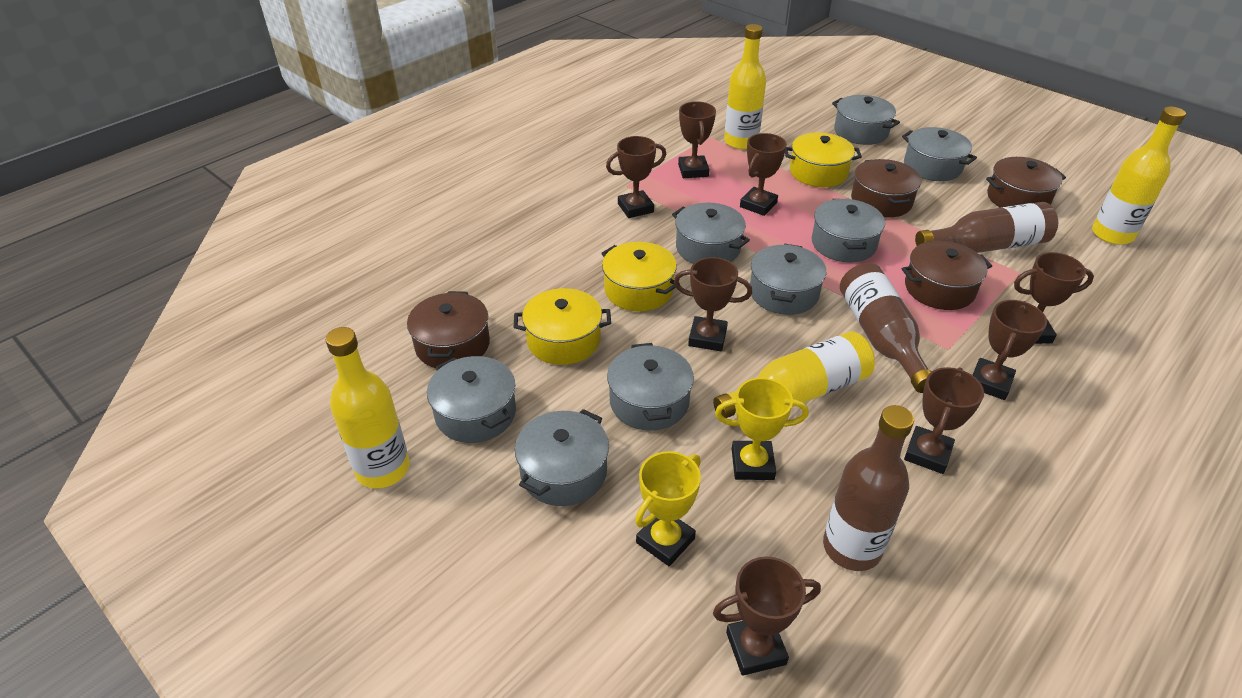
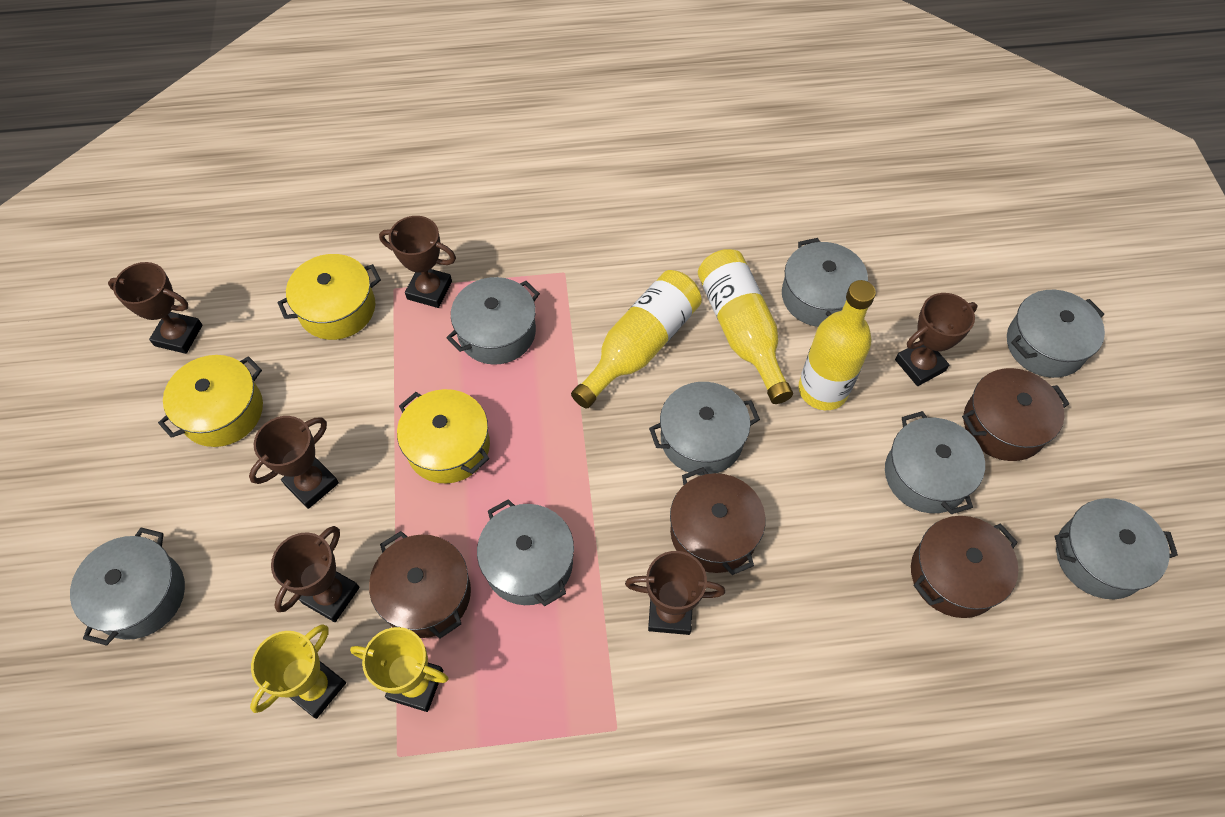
brown bottle: 3 -> 0
brown trophy: 8 -> 6
yellow bottle: 4 -> 3

